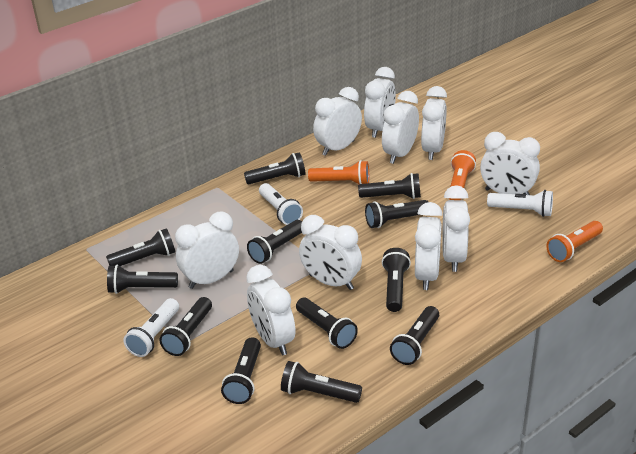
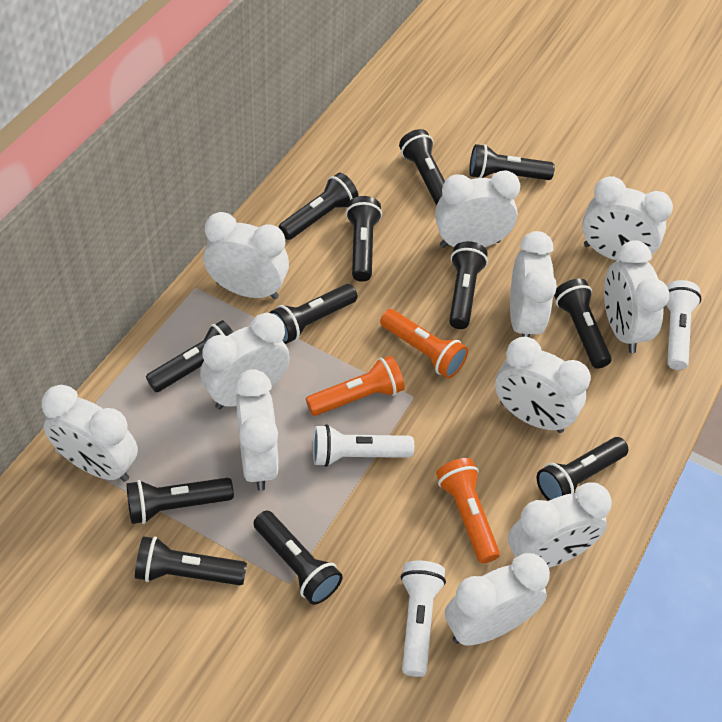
white clock: 10 -> 11

